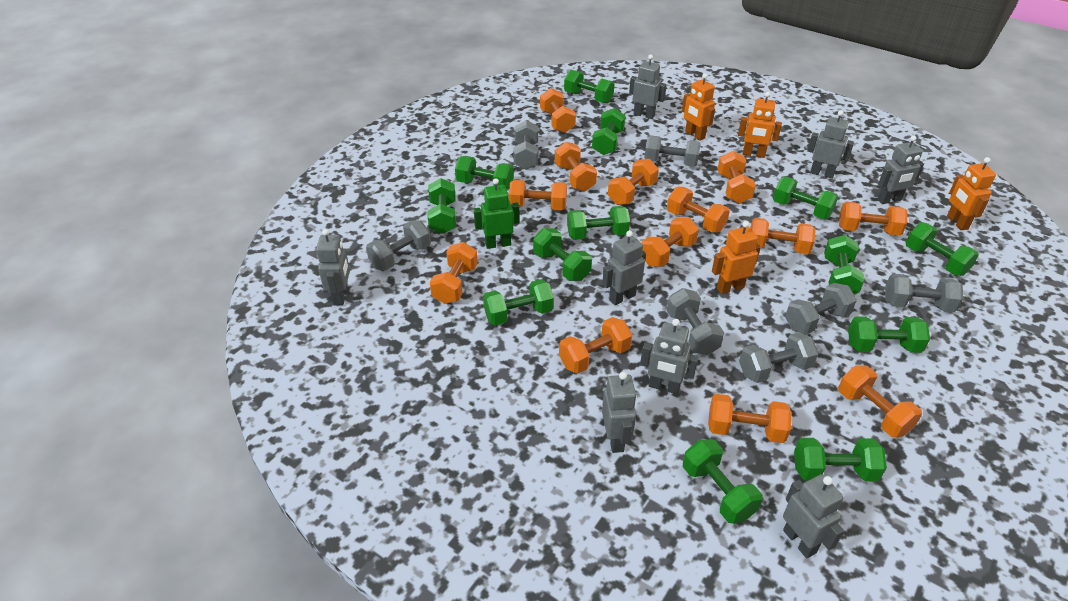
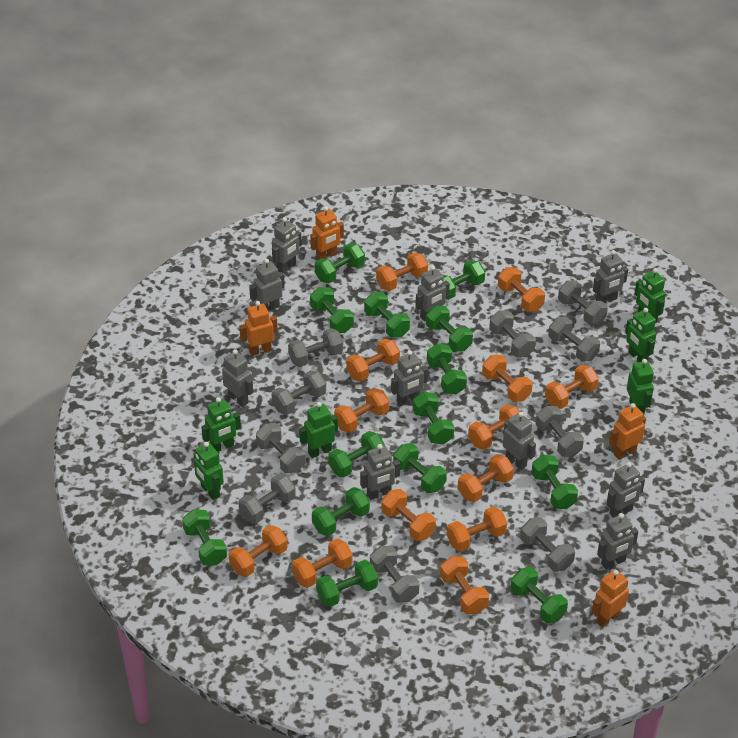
green dumbbell: 13 -> 14
green robot: 1 -> 6
grey dumbbell: 7 -> 10
grey robot: 8 -> 10

